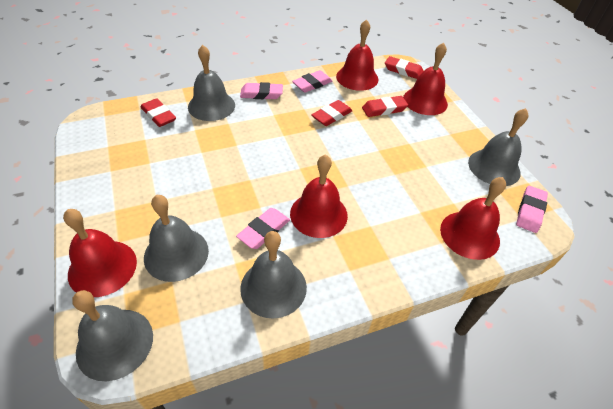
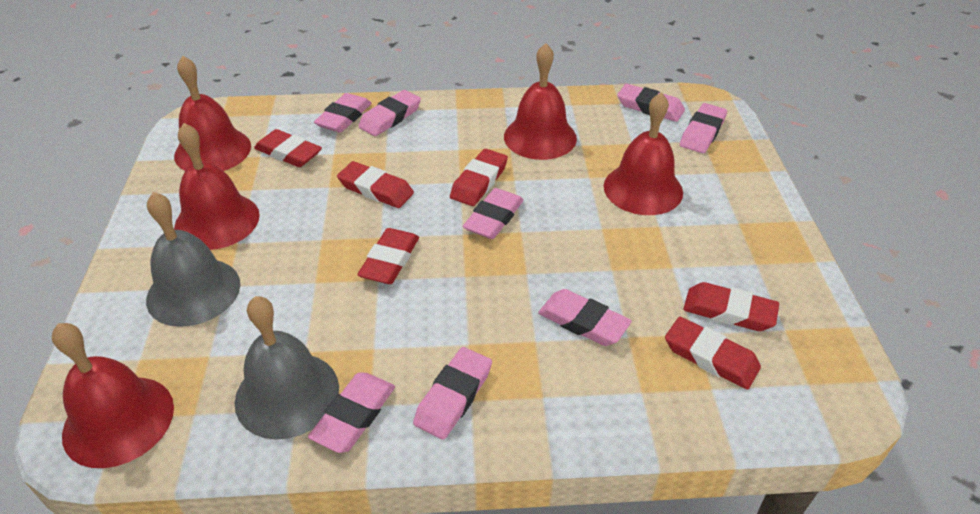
grey bell: 5 -> 2
pink eraser: 4 -> 8
red eraser: 4 -> 6

